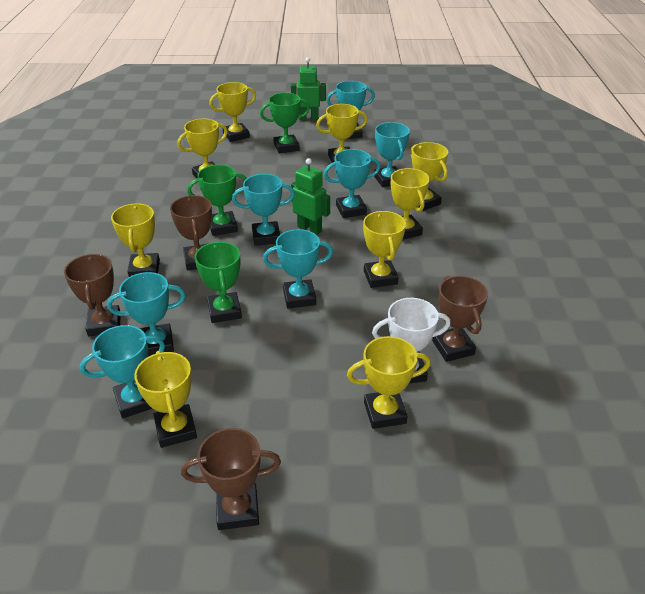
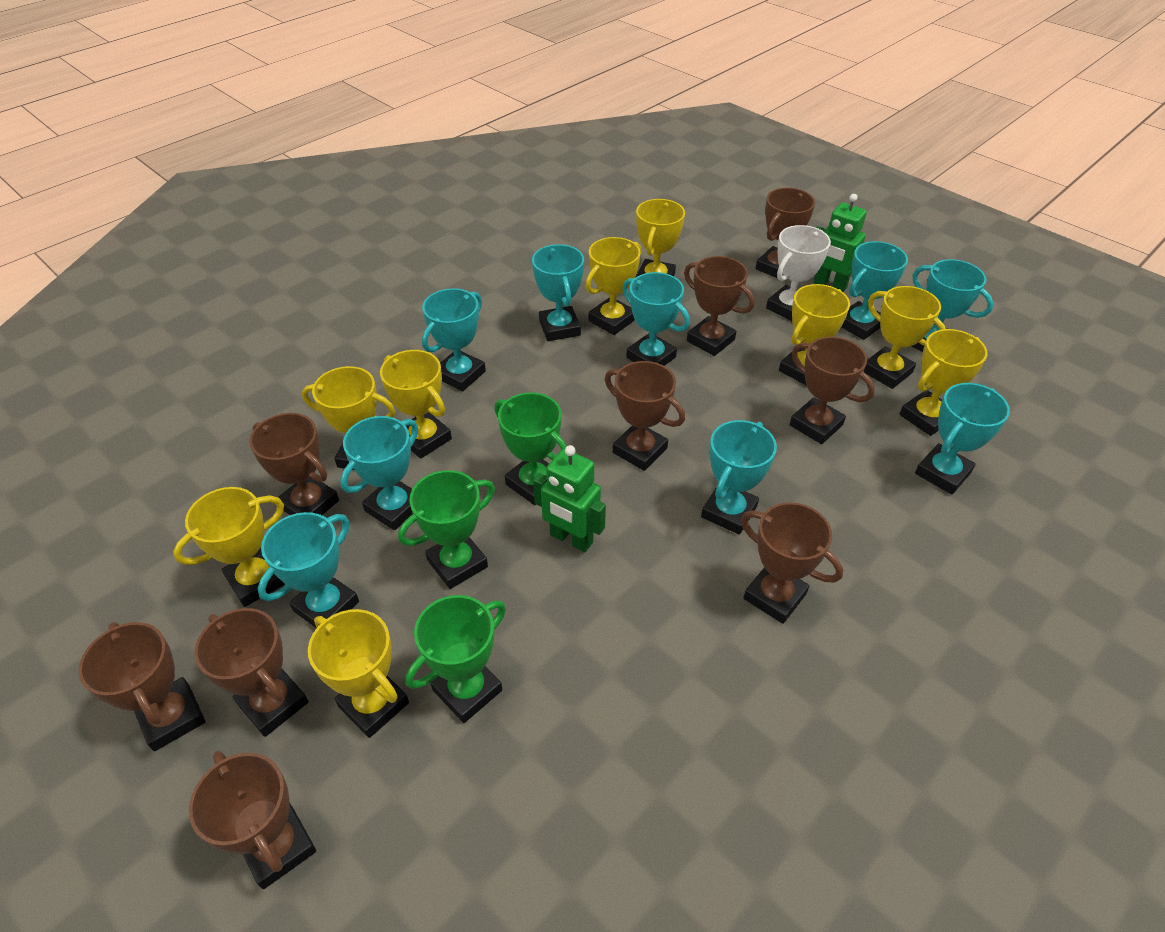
brown trophy: 4 -> 9
turquoise trophy: 7 -> 9

